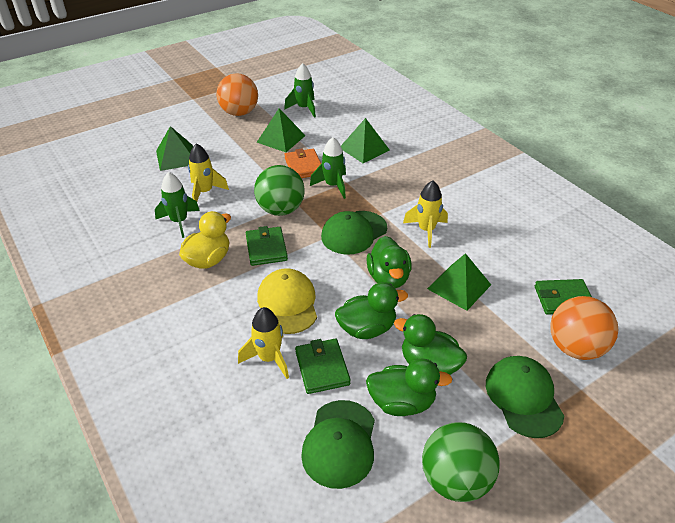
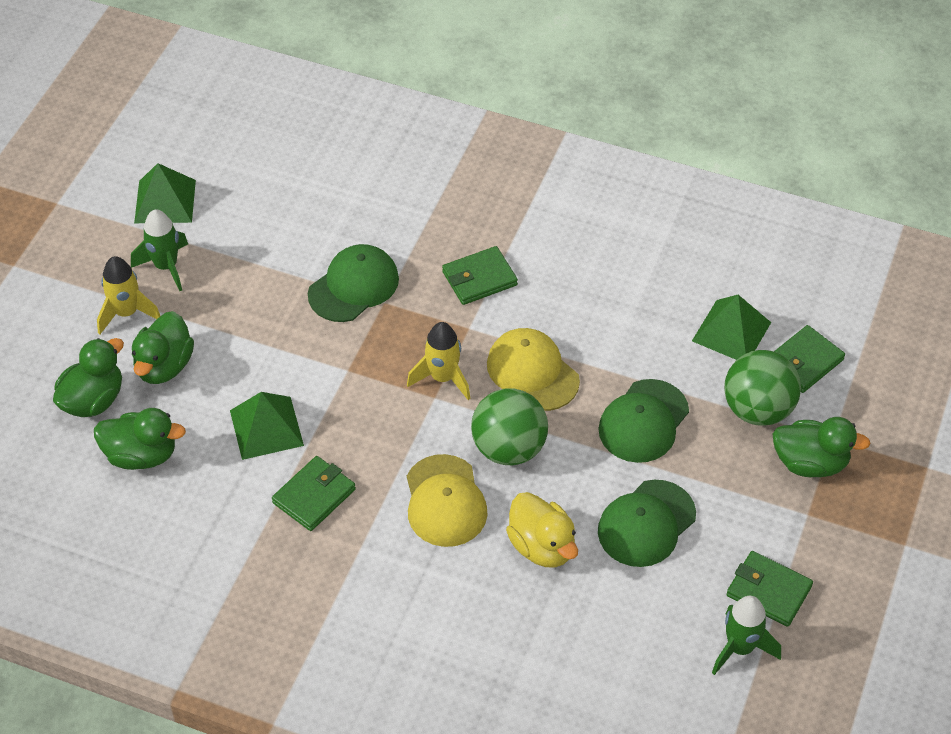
green pyramid: 4 -> 3
green rocket: 3 -> 2
green wallet: 3 -> 4
orange ball: 2 -> 0
orange wallet: 1 -> 0
yellow cap: 1 -> 2
yellow rocket: 3 -> 2

